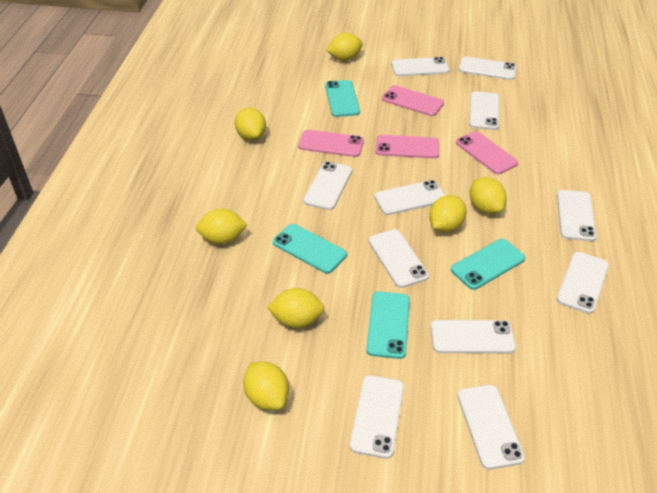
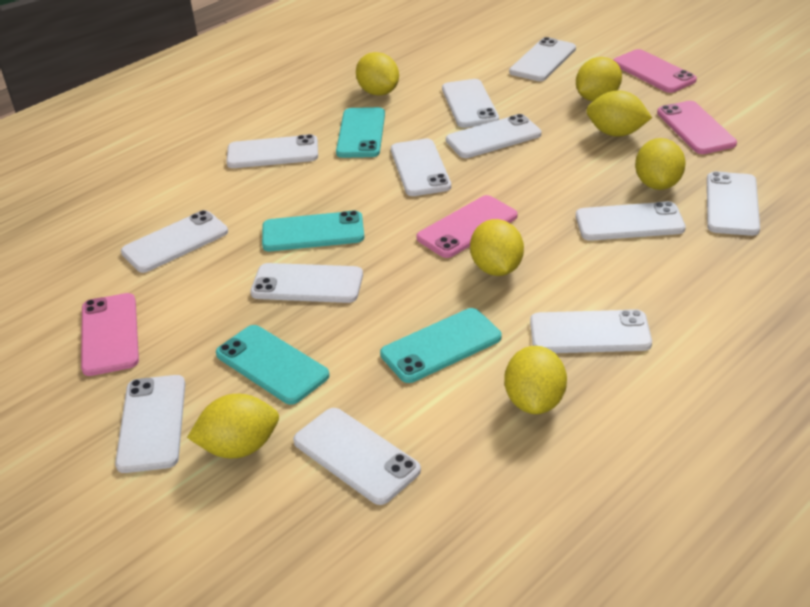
white phone: 11 -> 12

